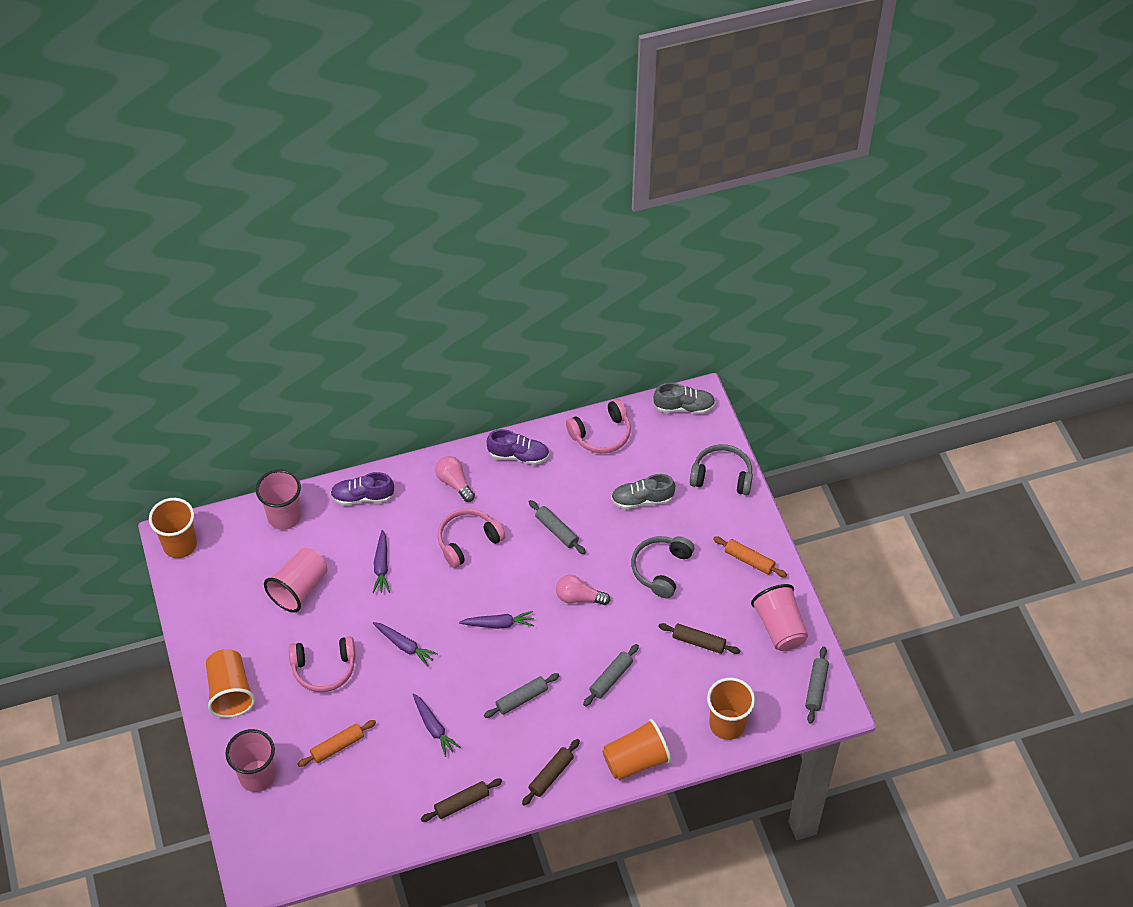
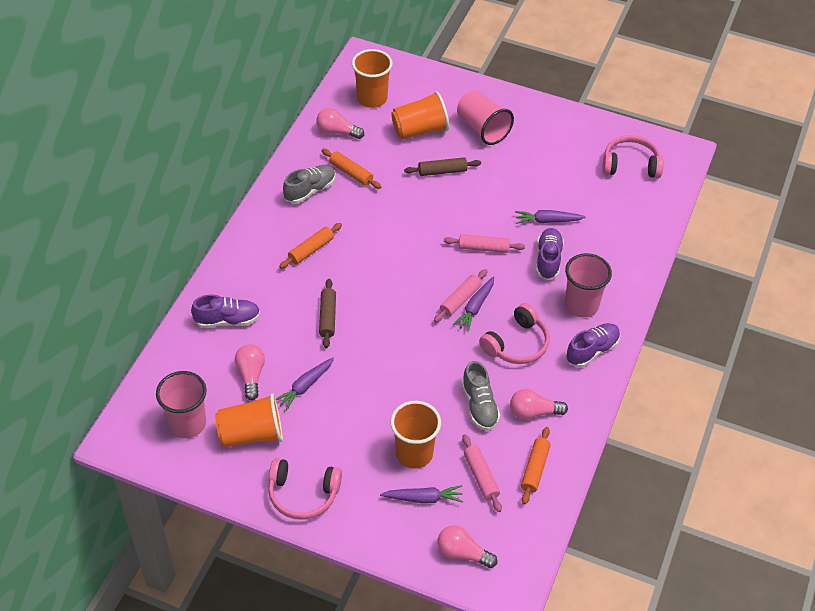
brown rolling pin: 3 -> 2
grey headphones: 2 -> 0
grey rolling pin: 4 -> 0
orange rolling pin: 2 -> 3
pink cup: 4 -> 3
pink light bulb: 2 -> 4
pink rolling pin: 0 -> 3
purple shoe: 2 -> 3

